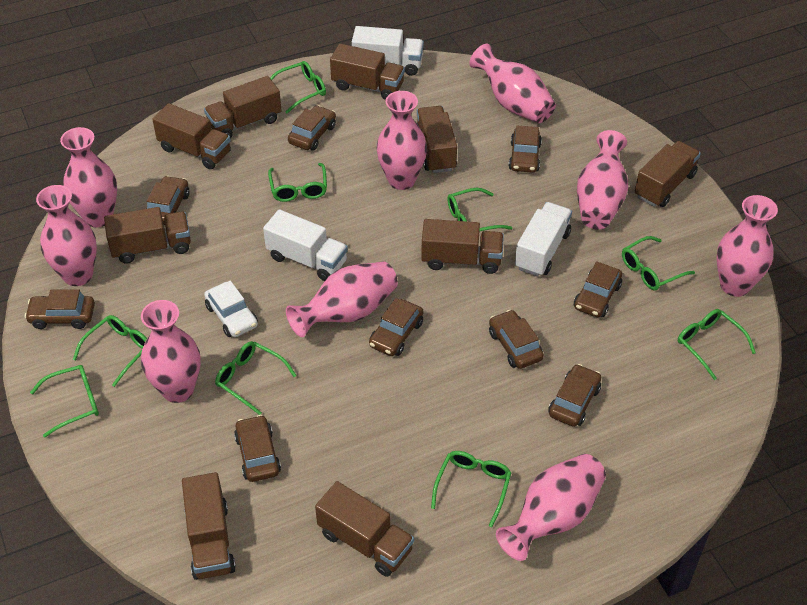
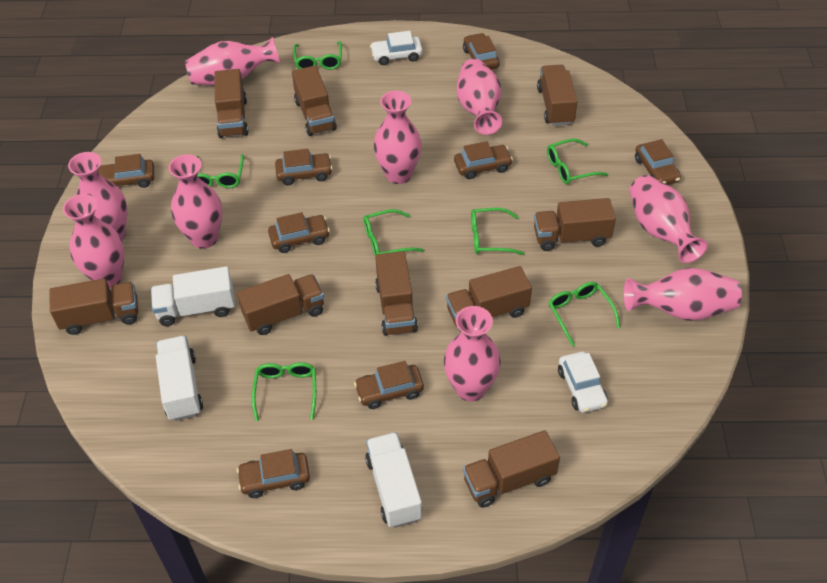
brown car: 9 -> 8
green glasses: 9 -> 7
white car: 1 -> 2

